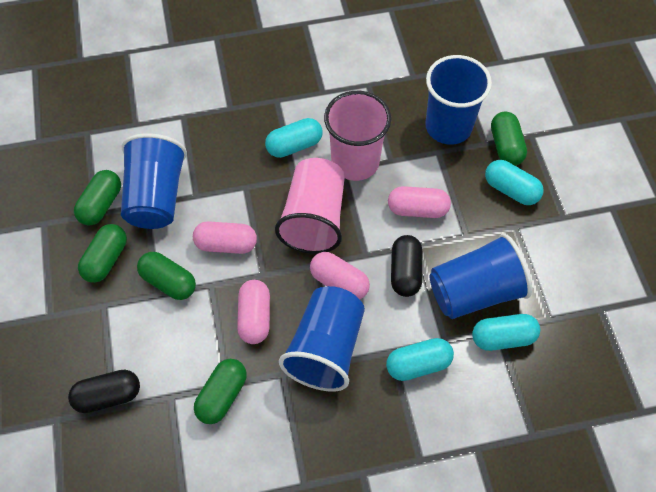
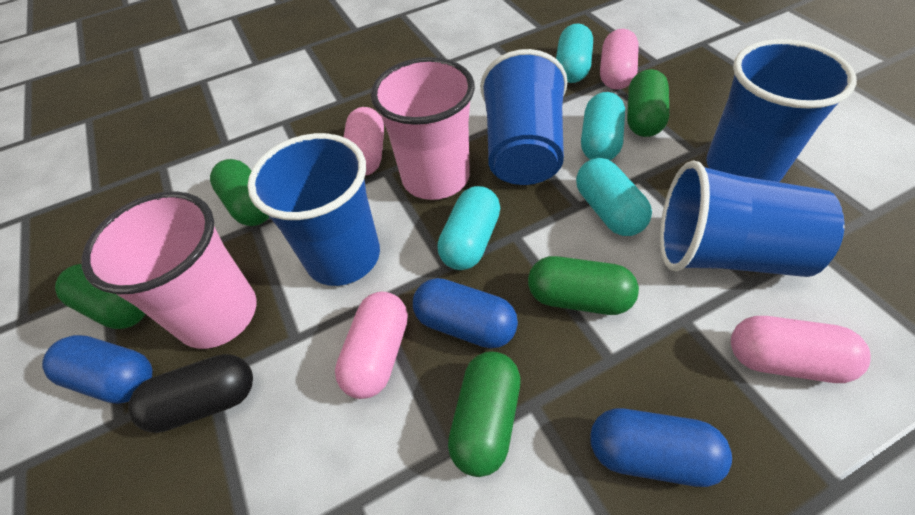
black capsule: 2 -> 1
blue capsule: 0 -> 3

